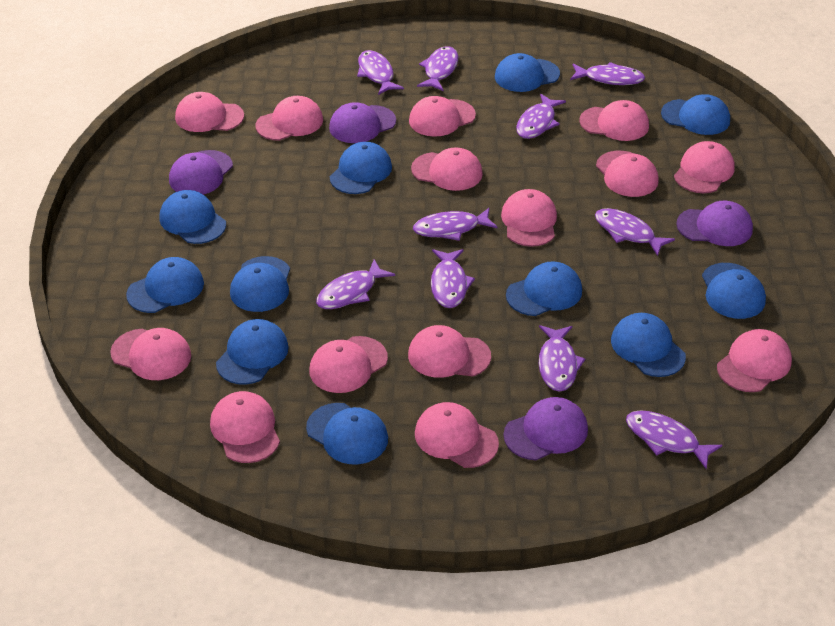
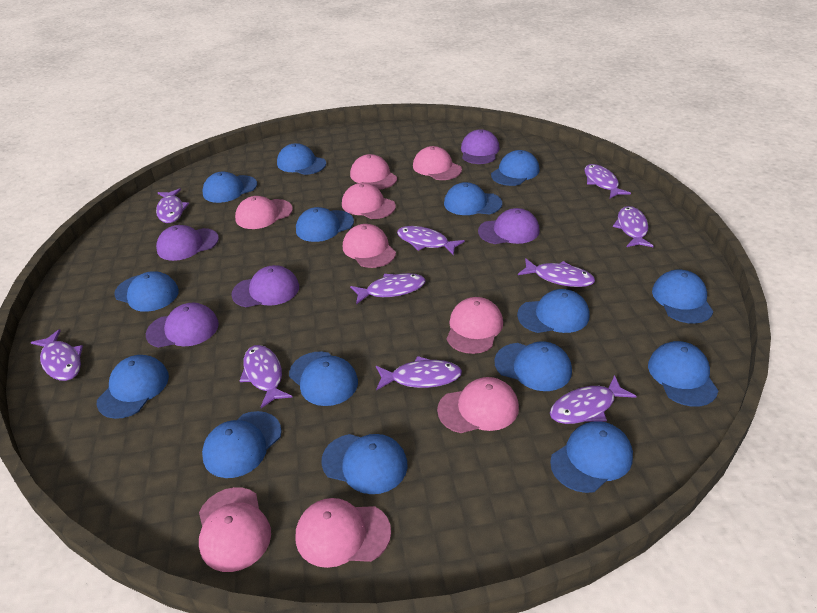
blue cap: 11 -> 15
pink cap: 14 -> 9
purple cap: 4 -> 5

